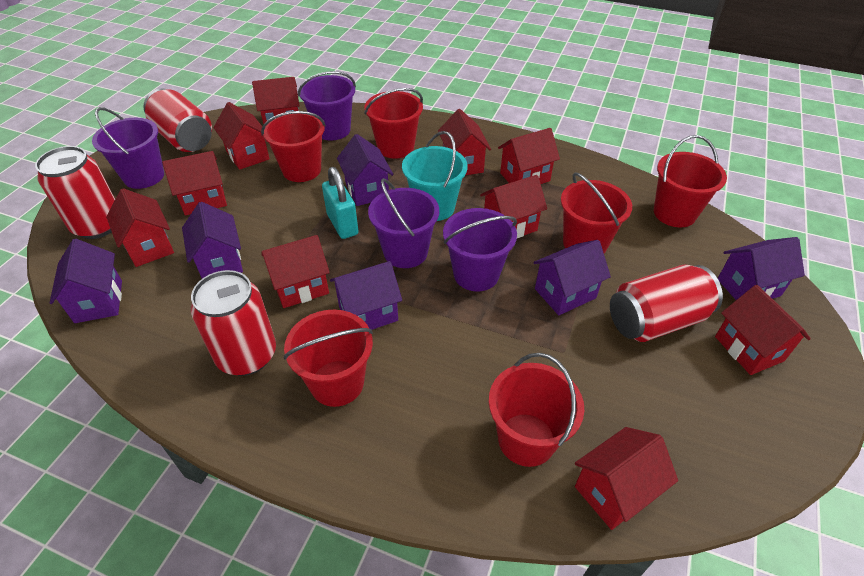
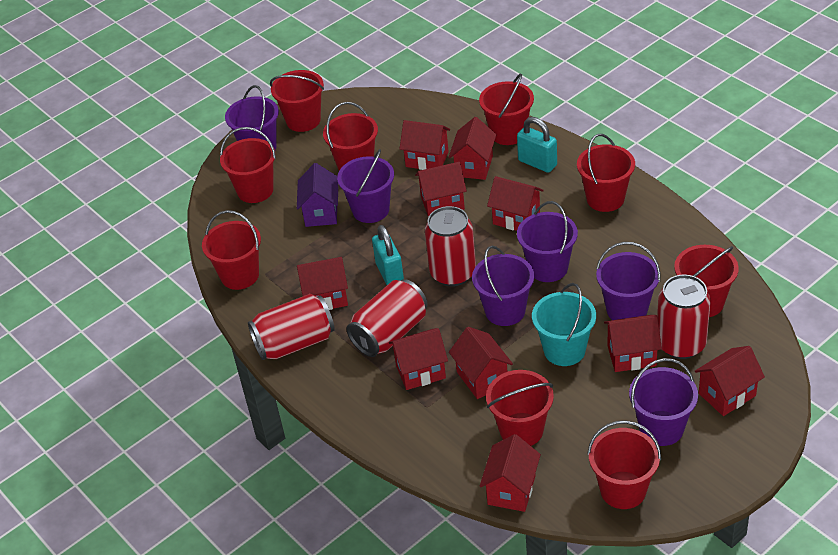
purple bucket: 4 -> 6
purple house: 6 -> 1
red bucket: 6 -> 9
turquoise padlock: 1 -> 2

